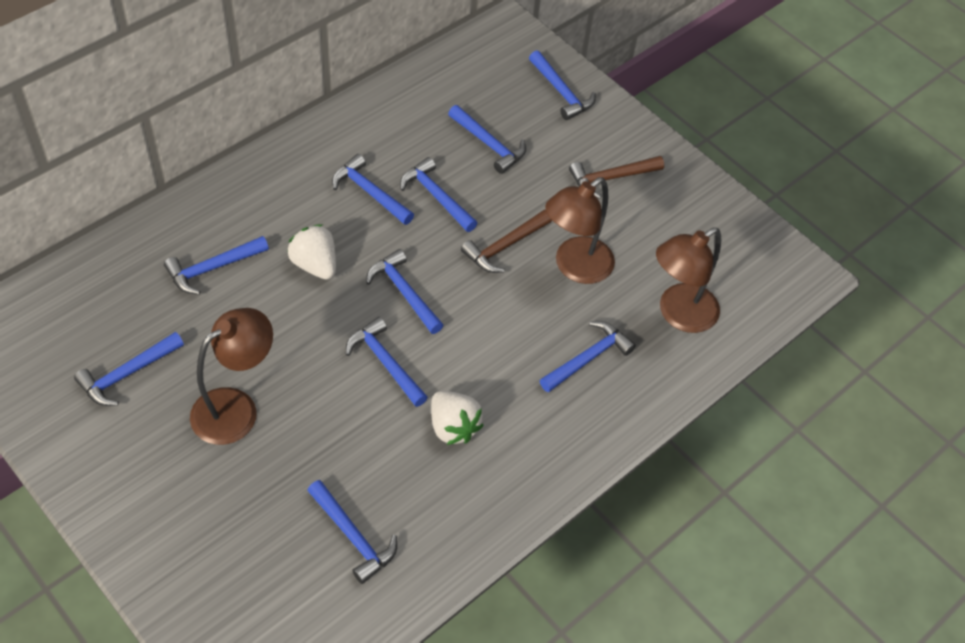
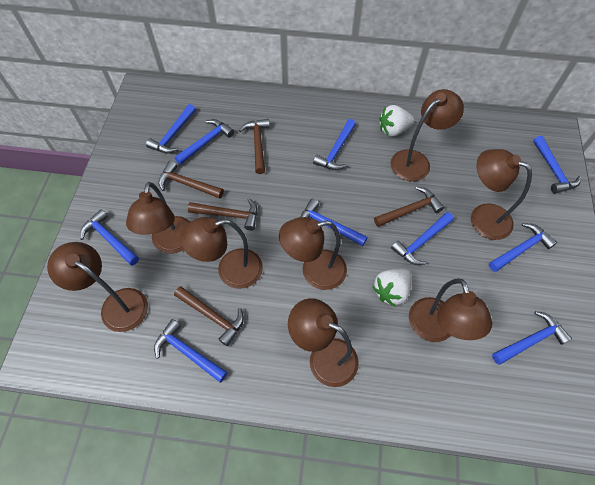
brown hammer: 2 -> 5
brown lamp: 3 -> 8

